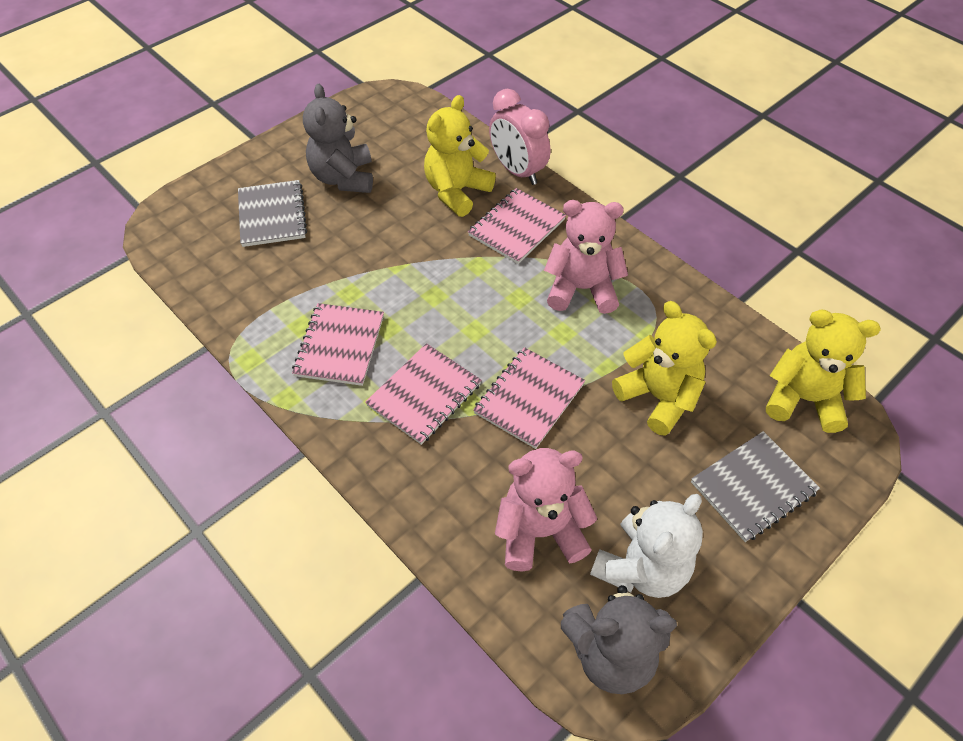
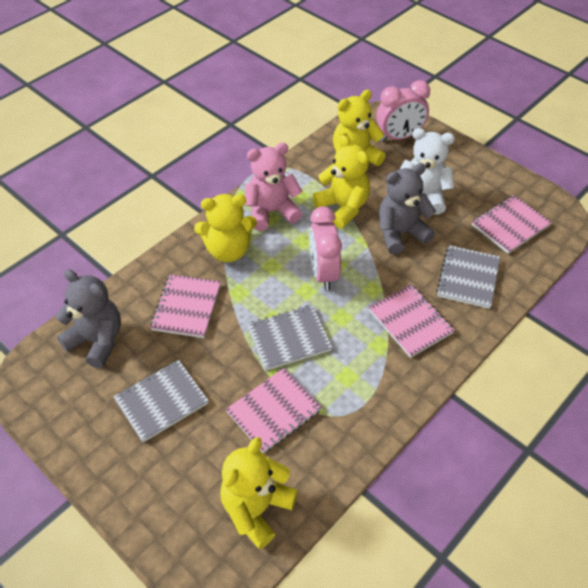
grey notebook: 2 -> 3
pink clock: 1 -> 2
pink teddy bear: 2 -> 1
yellow teddy bear: 3 -> 4

